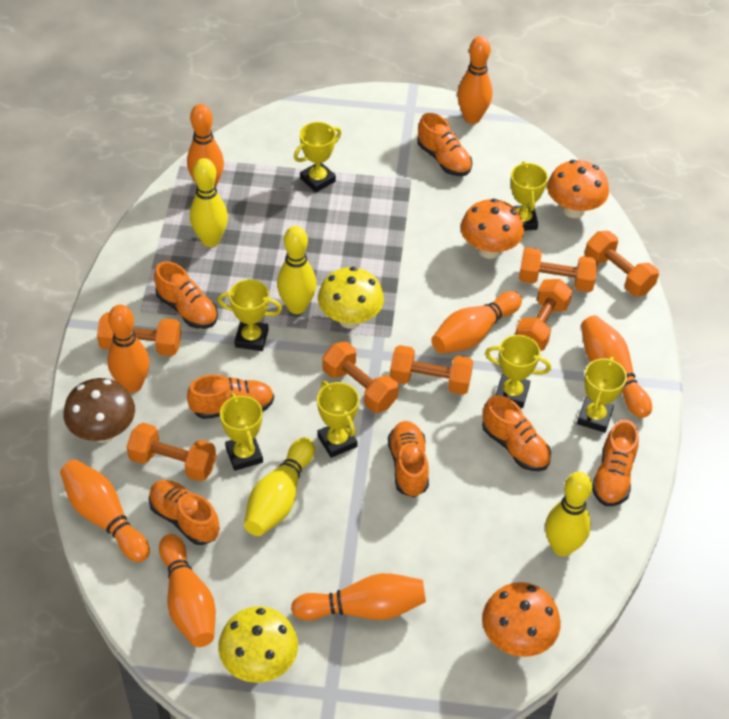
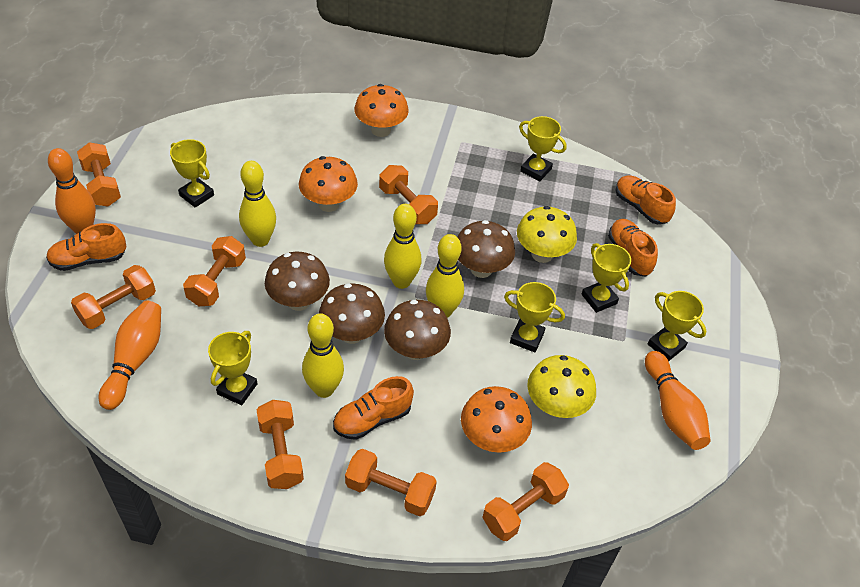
brown mushroom: 1 -> 4
orange bowling pin: 8 -> 3
orange shoe: 7 -> 4
yellow trophy: 7 -> 6

